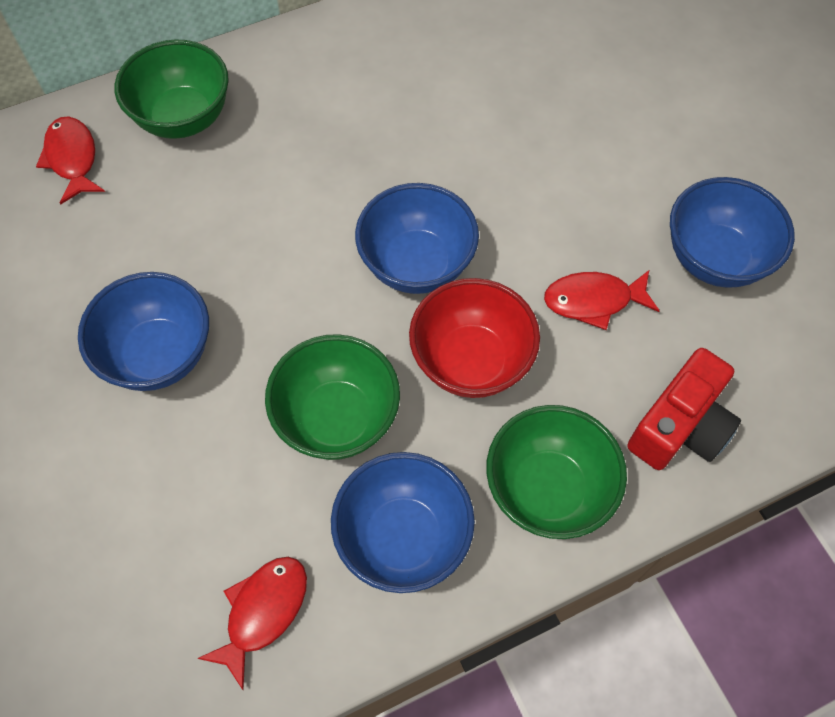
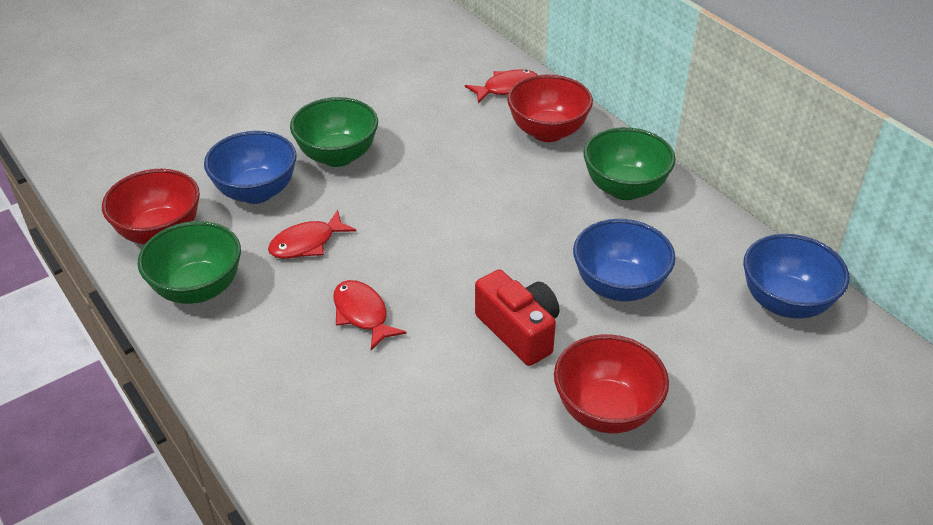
blue bowl: 4 -> 3
red bowl: 1 -> 3

